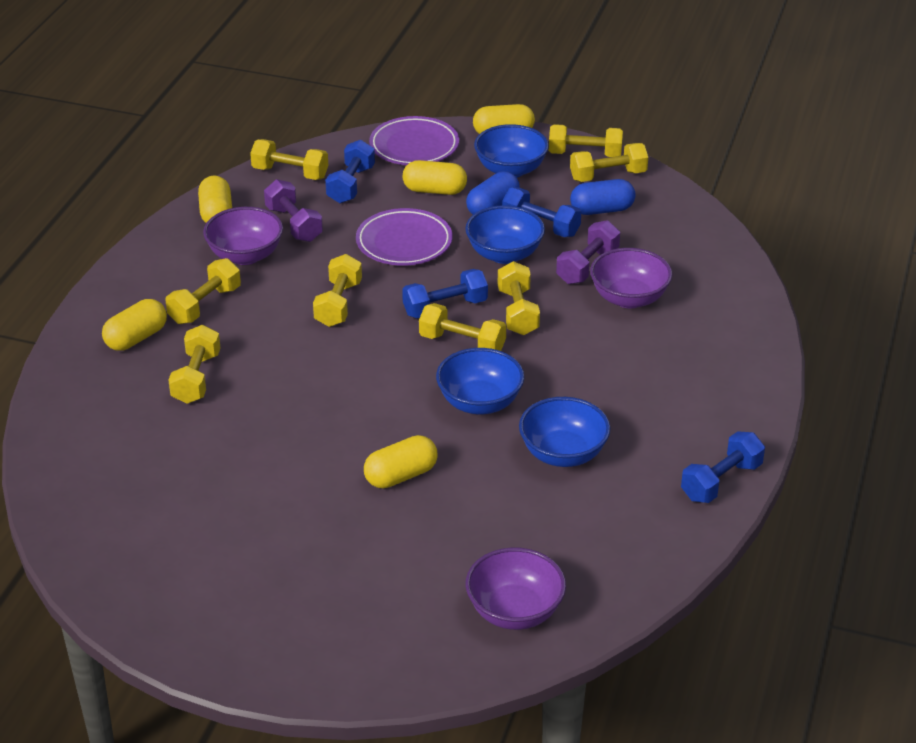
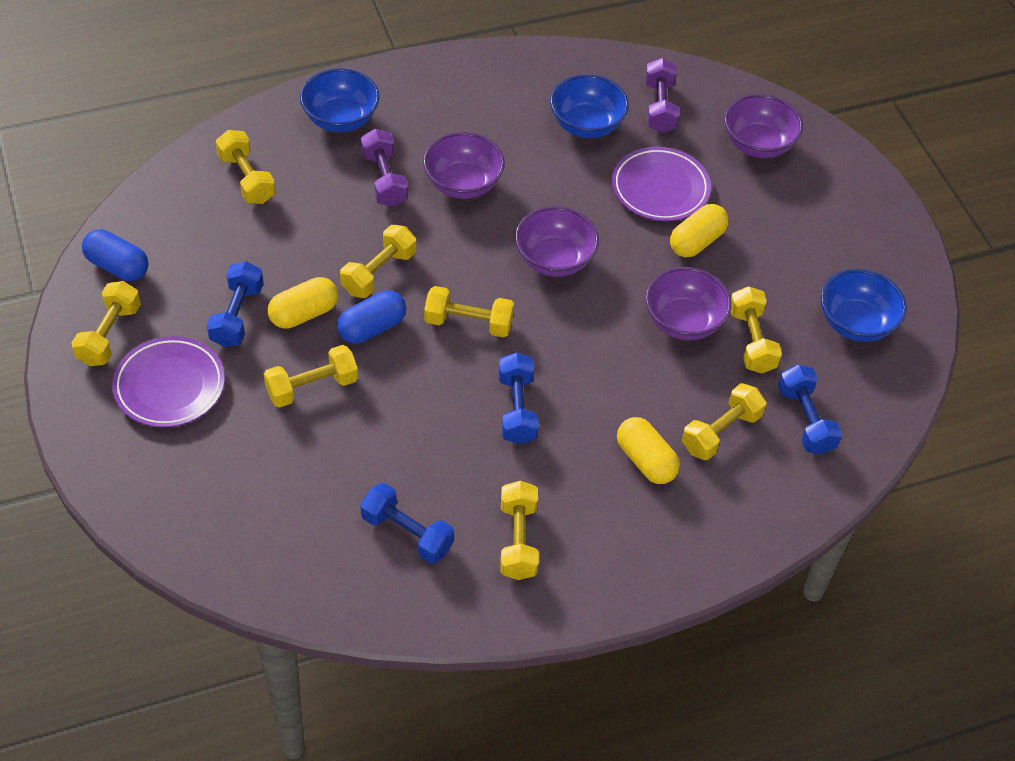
blue bowl: 4 -> 3
purple bowl: 3 -> 4
yellow capsule: 5 -> 3

